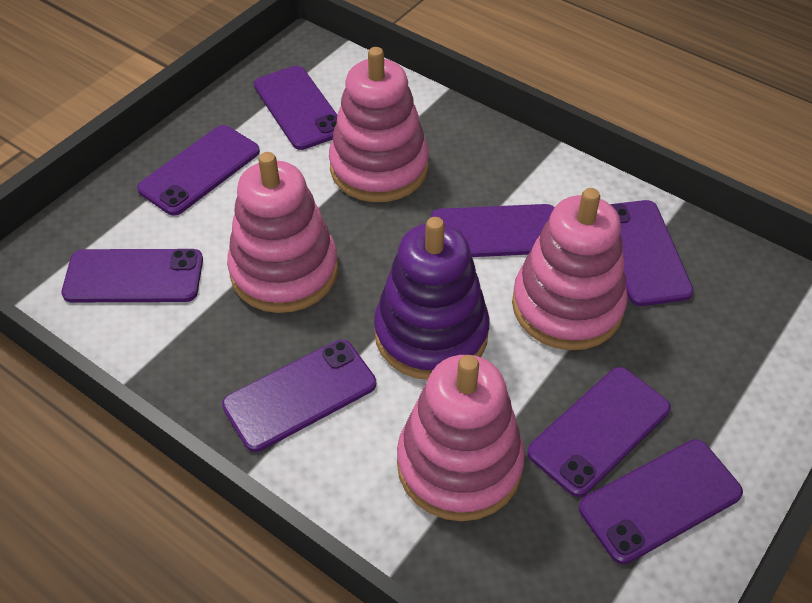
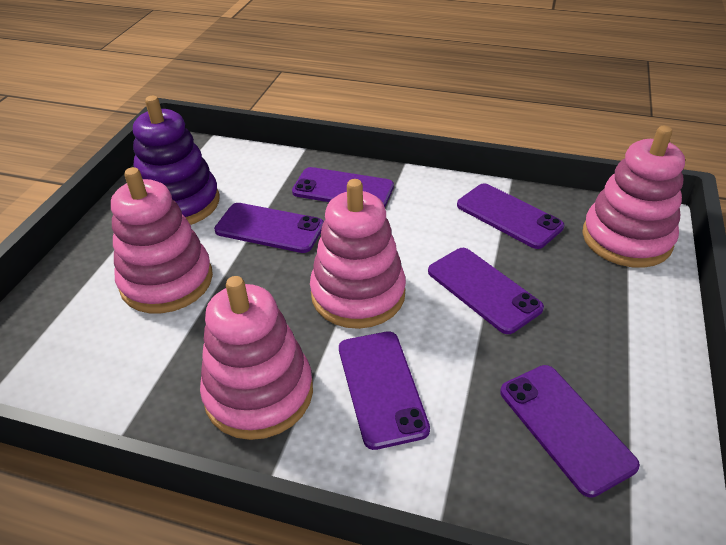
purple phone: 8 -> 6

